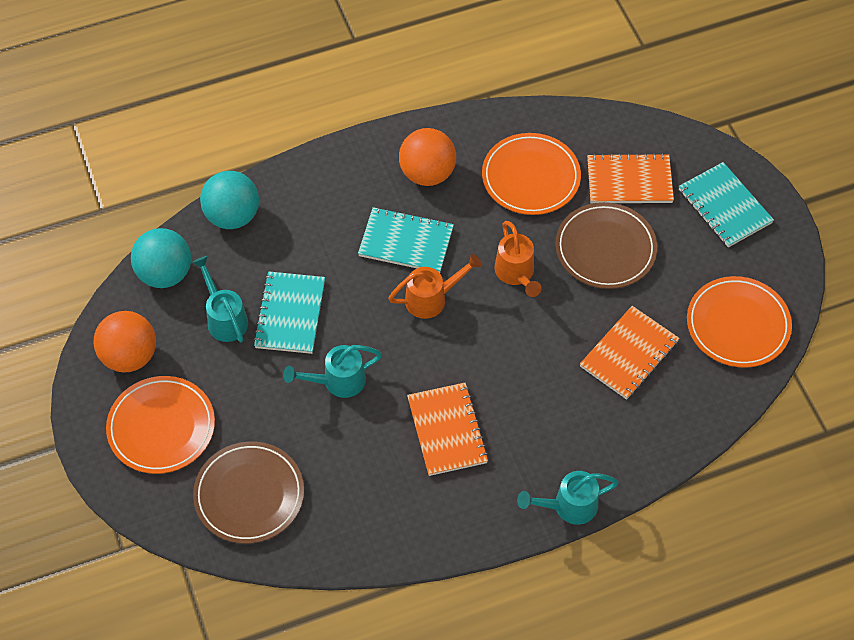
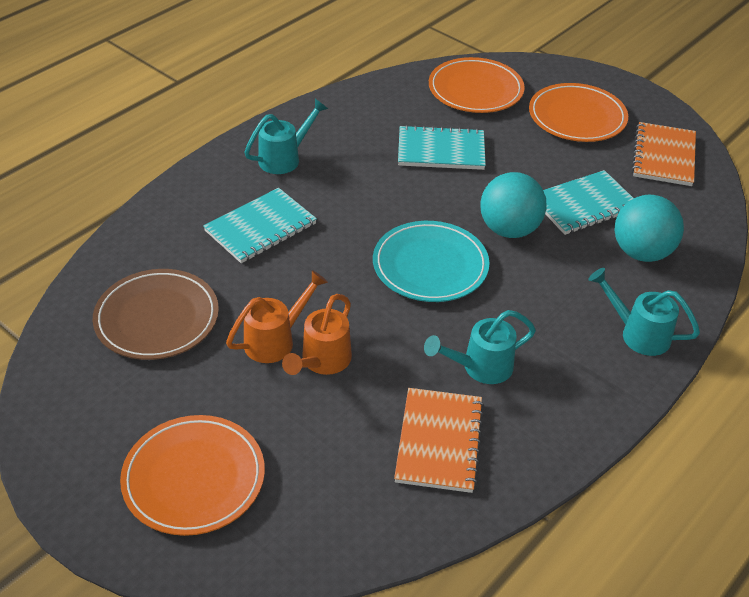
brown plate: 2 -> 1
orange ball: 2 -> 0
orange notebook: 3 -> 2
turquoise plate: 0 -> 1

